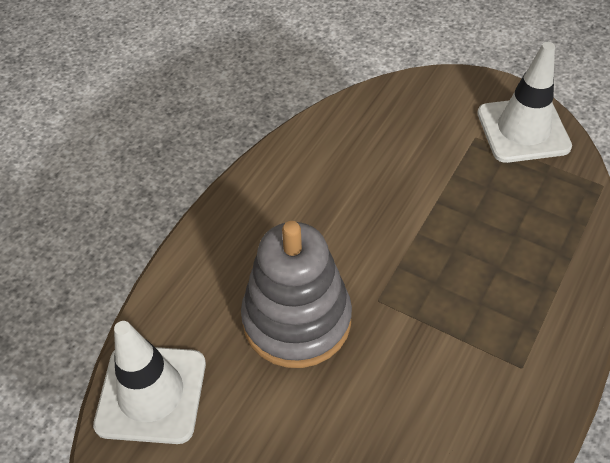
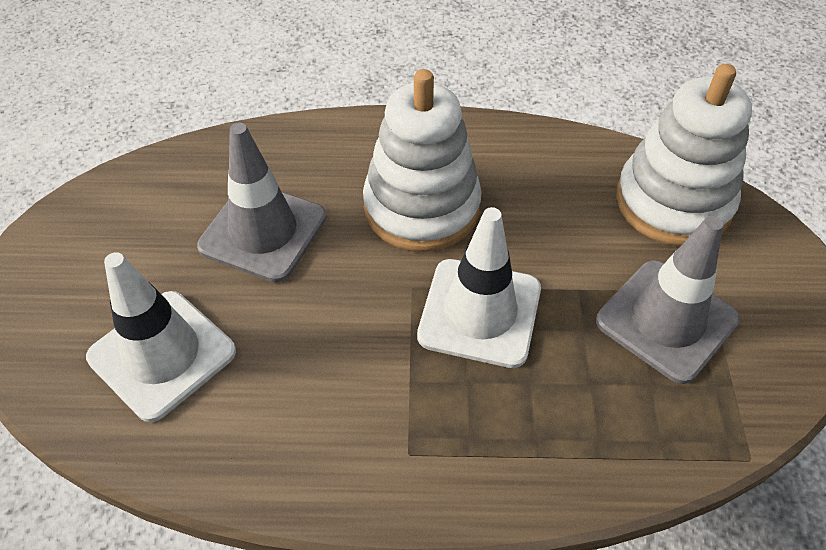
grey stacking toy: 1 -> 0
grey traffic cone: 0 -> 2
white stacking toy: 0 -> 2

